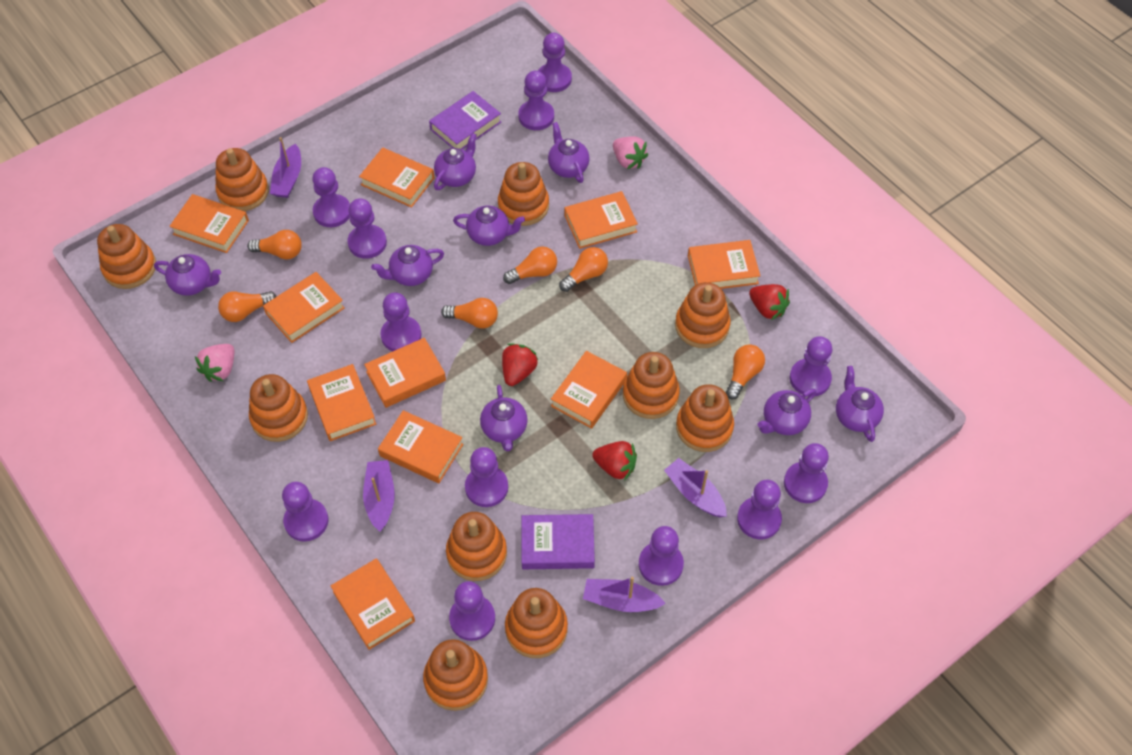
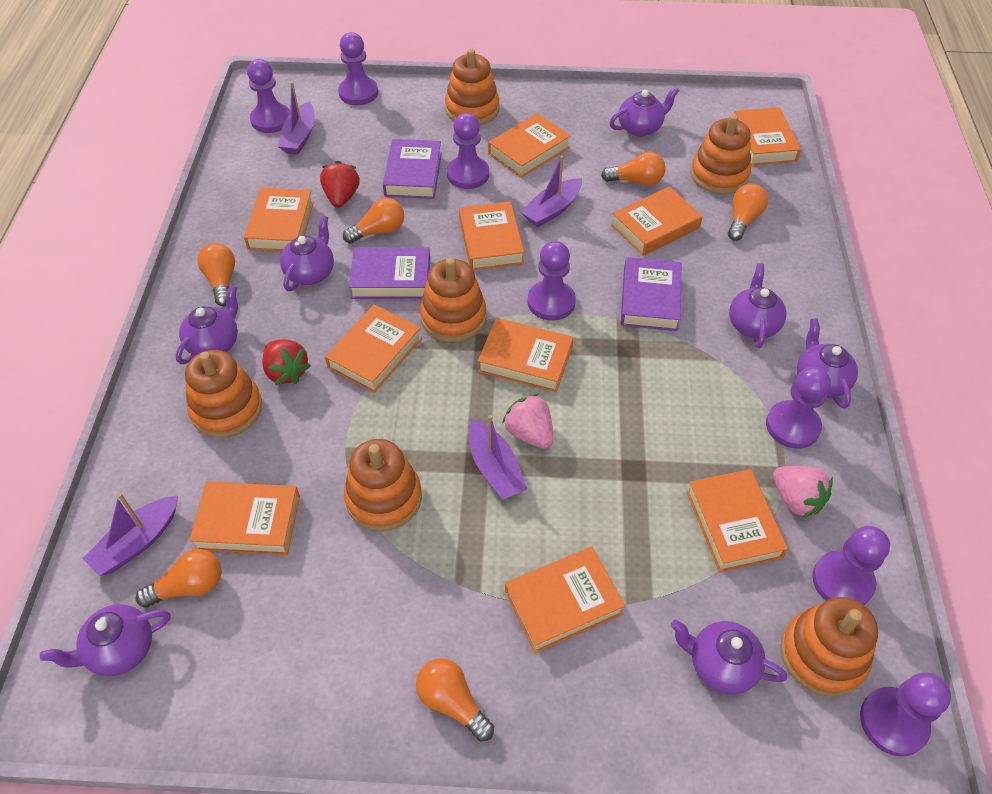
orange stacking toy: 10 -> 6
purple book: 2 -> 3
purple pawn: 12 -> 7
purple teapot: 8 -> 7
red strawberry: 3 -> 2

